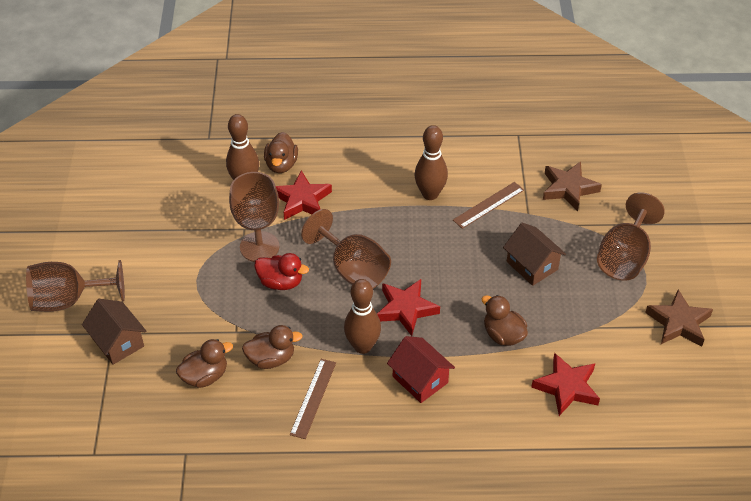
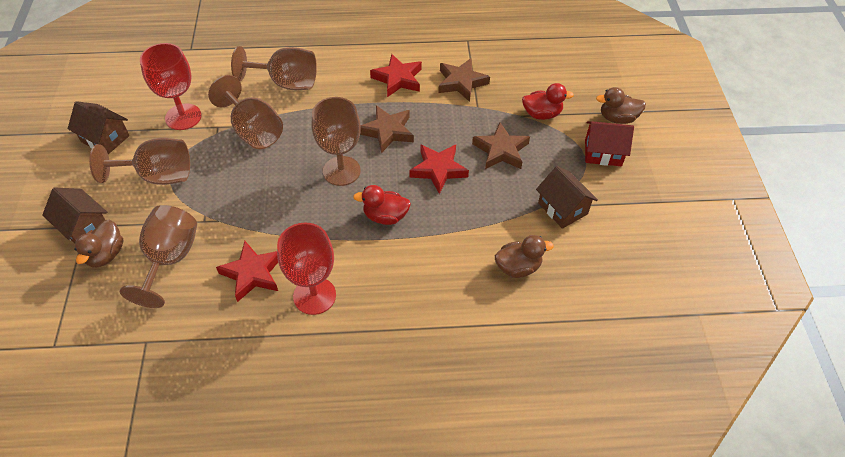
brown bowling pin: 3 -> 0
brown duck: 4 -> 3
brown goblet: 4 -> 5
brown house: 2 -> 3
brown ruler: 2 -> 0
brown star: 2 -> 3
red duck: 1 -> 2
red goblet: 0 -> 2

